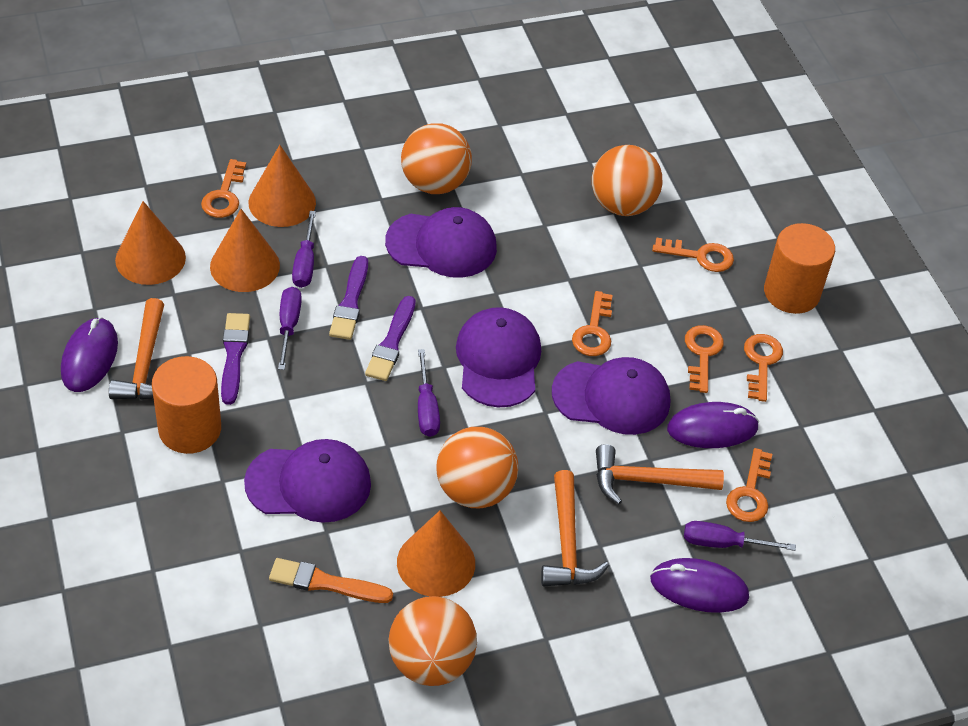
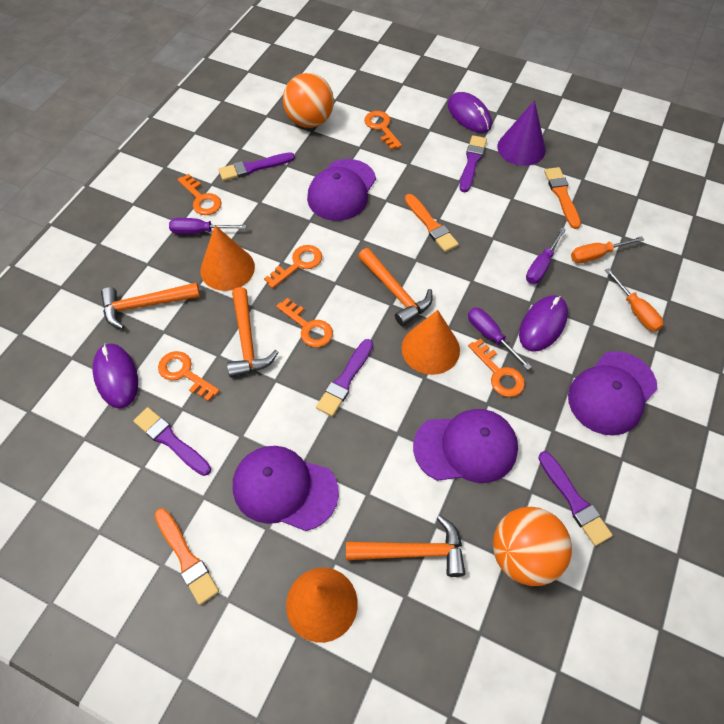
orange ball: 4 -> 2
orange brush: 1 -> 3
orange cone: 4 -> 3
orange cylinder: 2 -> 0
orange hammer: 3 -> 4
orange screwdriver: 0 -> 2
purple brush: 3 -> 5
purple cone: 0 -> 1
purple screwdriver: 4 -> 3

